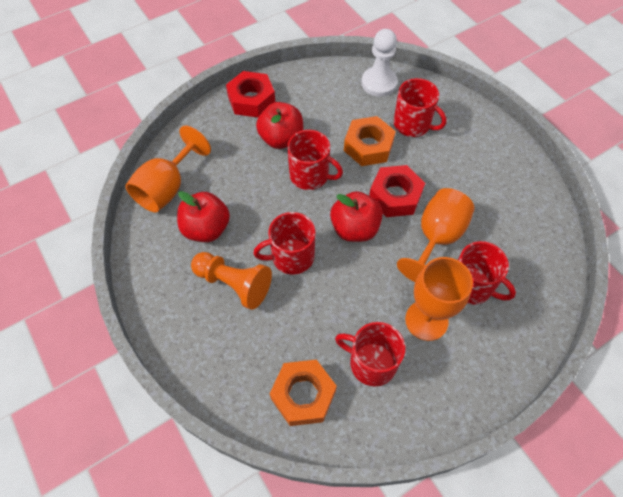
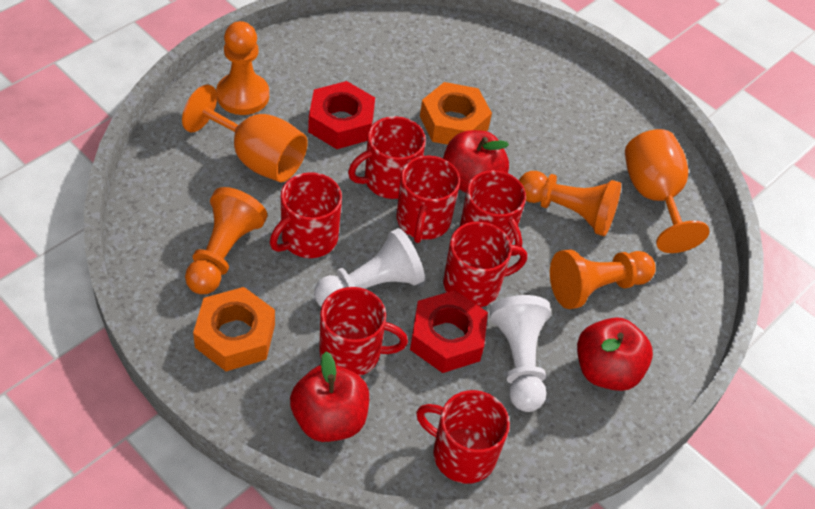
orange goblet: 3 -> 2
orange pawn: 1 -> 4
red mug: 5 -> 7
white pawn: 1 -> 2

